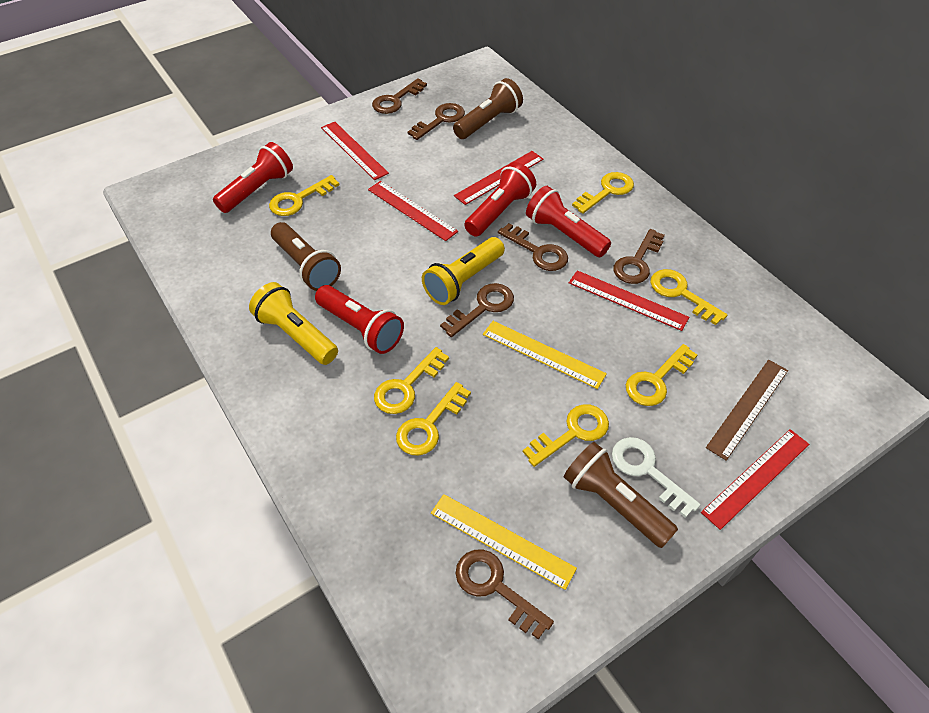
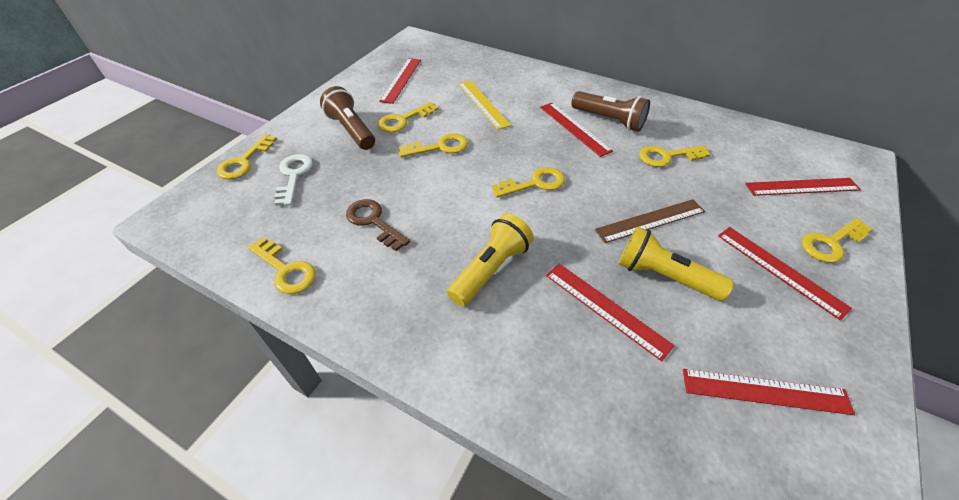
brown flashlight: 3 -> 2
brown key: 6 -> 1
red flashlight: 4 -> 0
red ruler: 5 -> 6
yellow ruler: 2 -> 1

